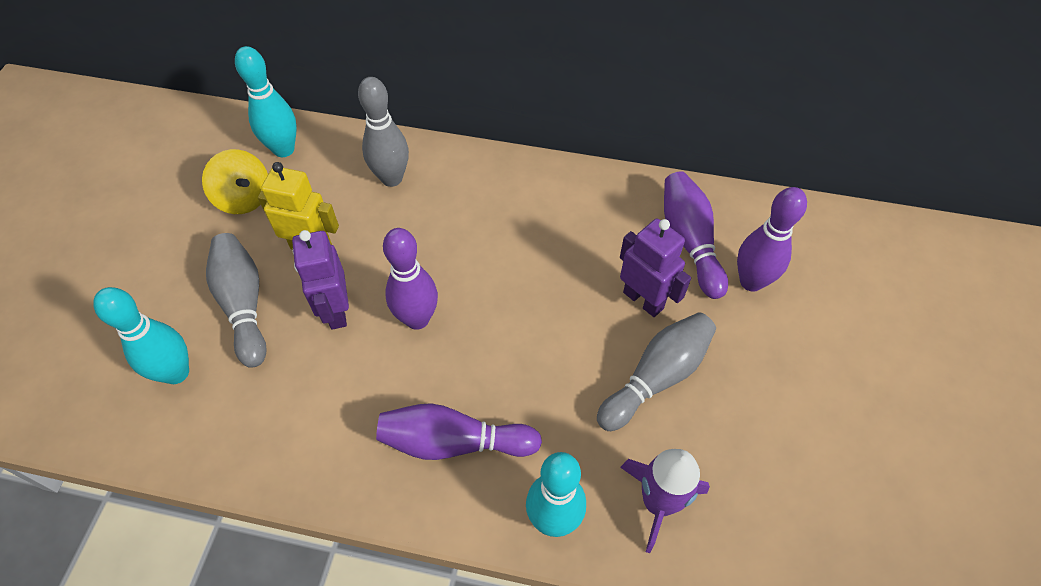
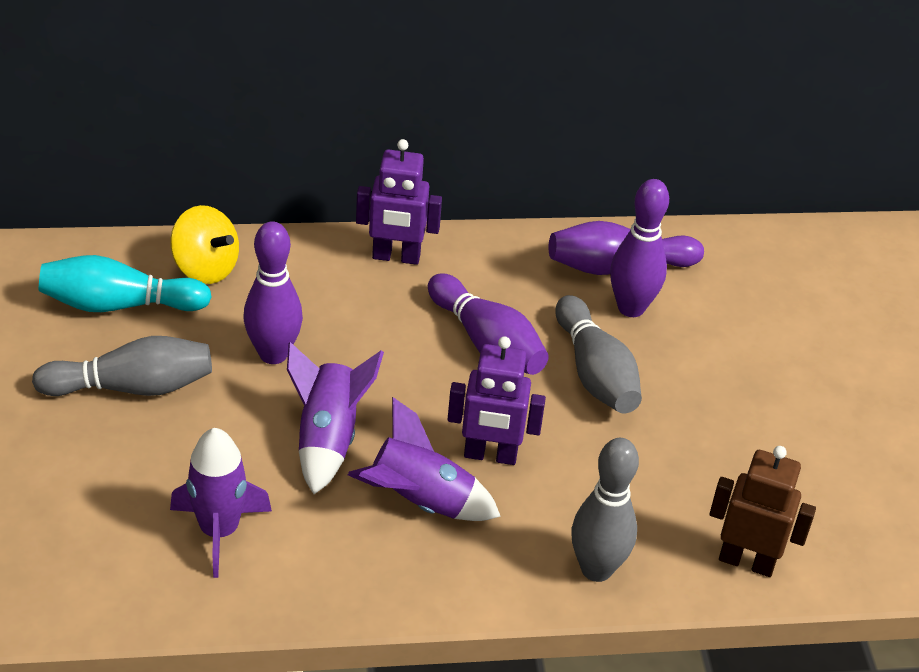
brown robot: 0 -> 1
purple rocket: 1 -> 3
turquoise bowling pin: 3 -> 1
yellow robot: 1 -> 0

